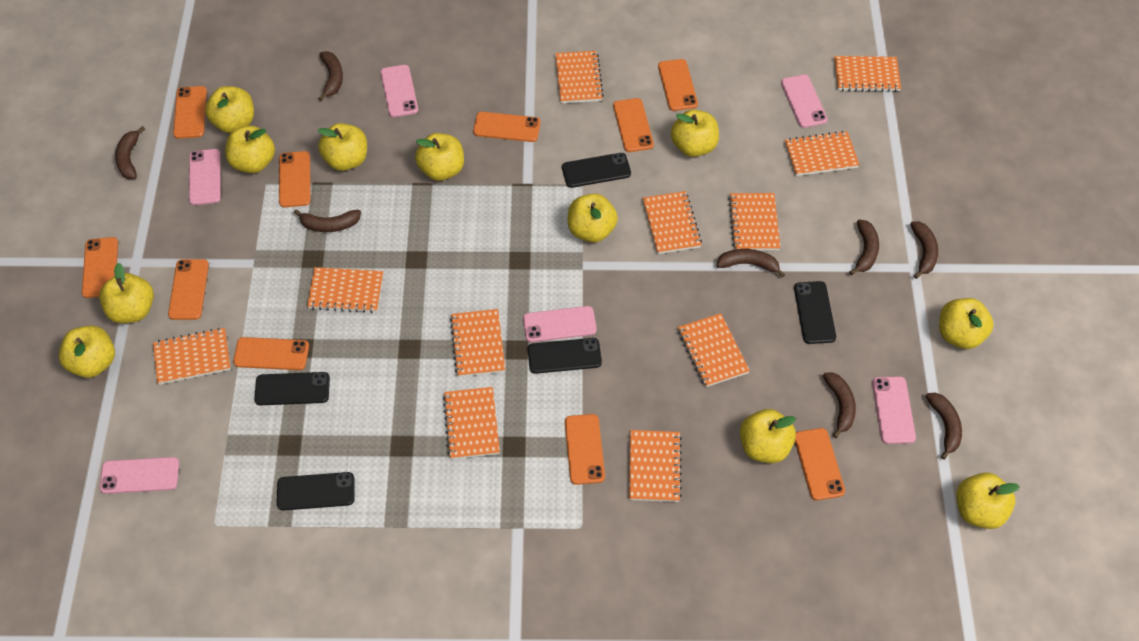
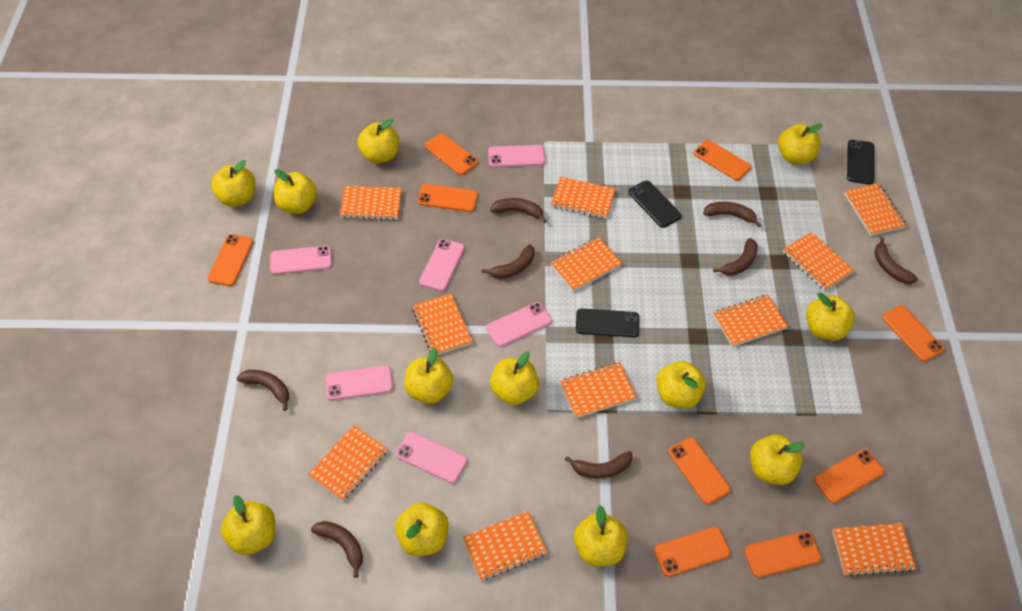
black phone: 5 -> 3
orange phone: 10 -> 9
yellow apple: 11 -> 12

